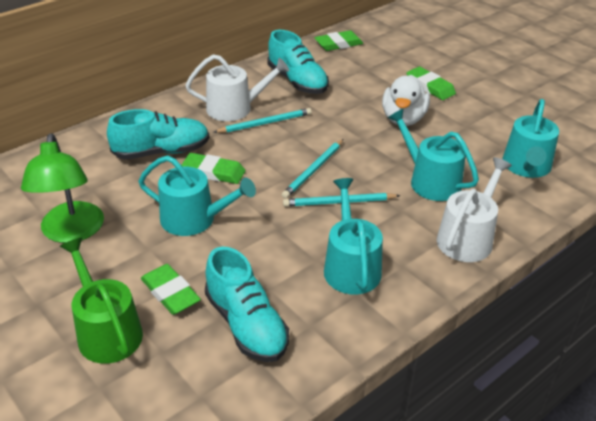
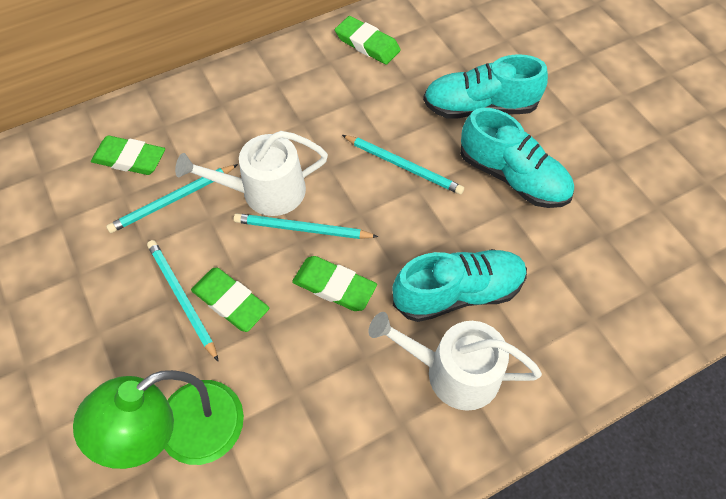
green watering can: 1 -> 0
turquoise pencil: 3 -> 4
turquoise watering can: 4 -> 0
white duck: 1 -> 0

